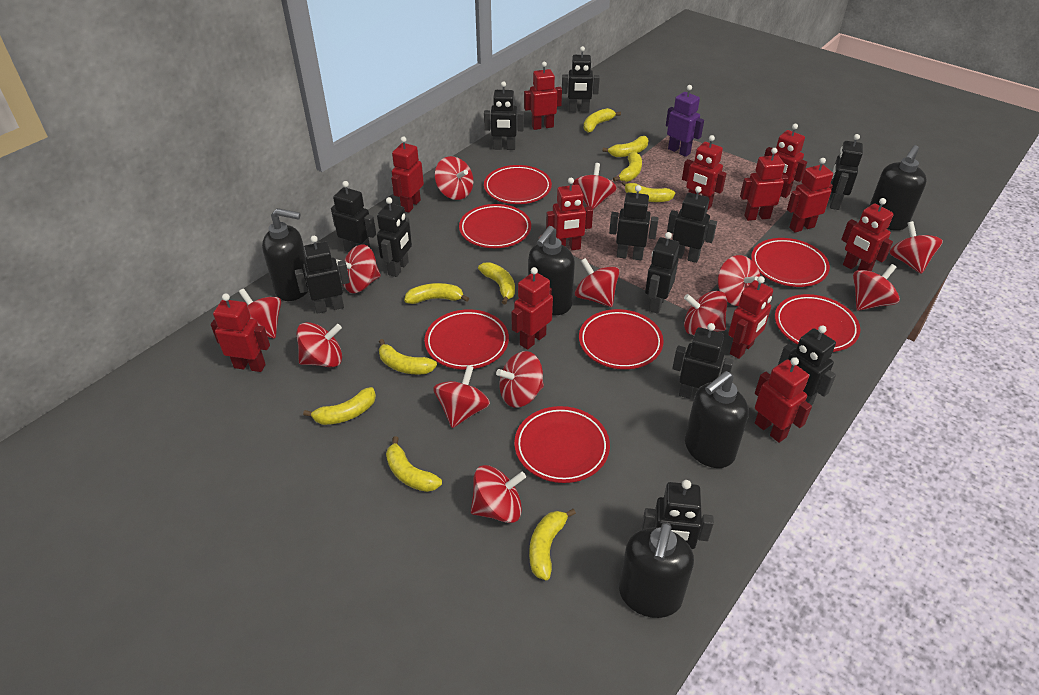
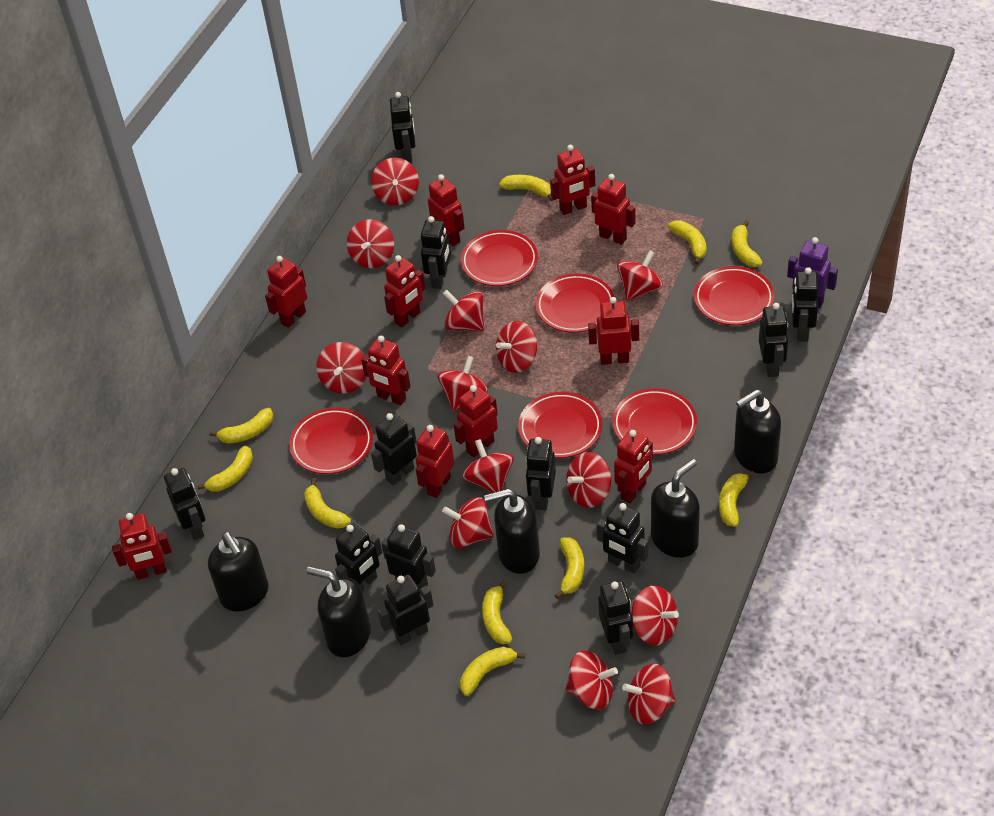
red plate: 7 -> 6
red robot: 12 -> 11

